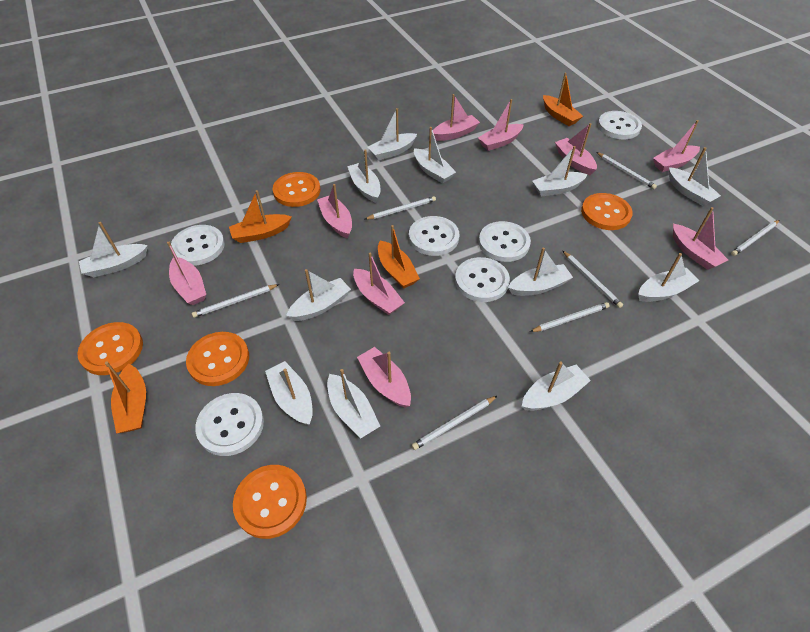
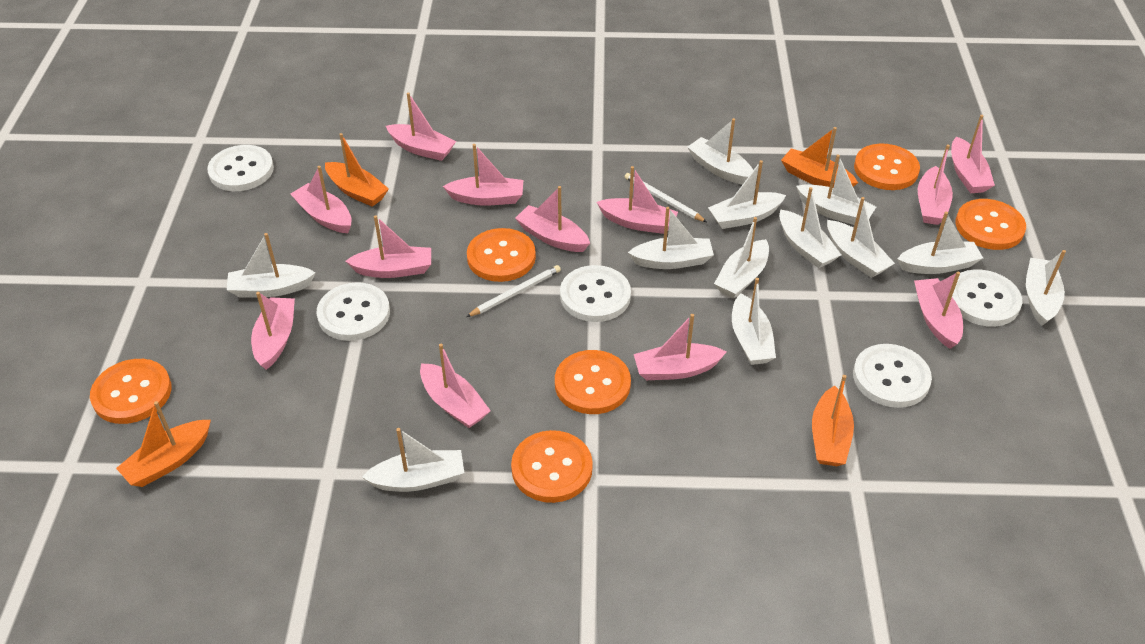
orange button: 5 -> 6
pink boat: 9 -> 12
white button: 6 -> 5
white pencil: 7 -> 2

